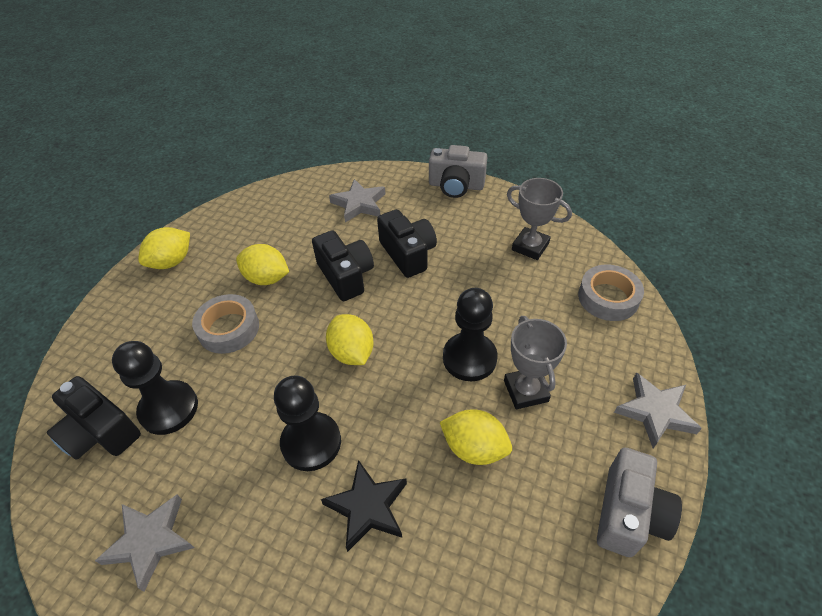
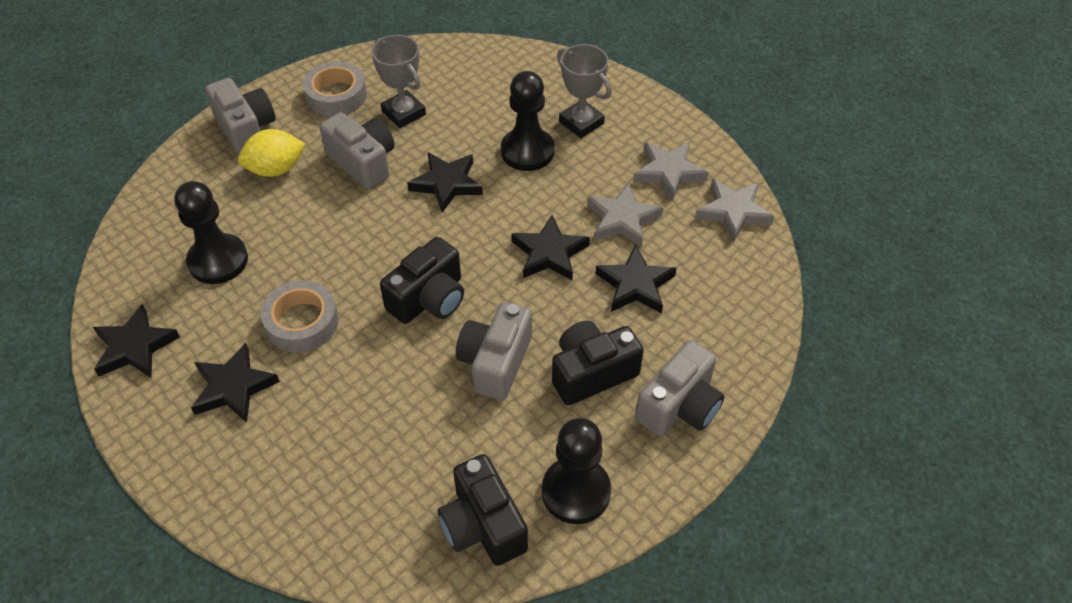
black star: 1 -> 5
grey camera: 2 -> 4
yellow lemon: 4 -> 1

